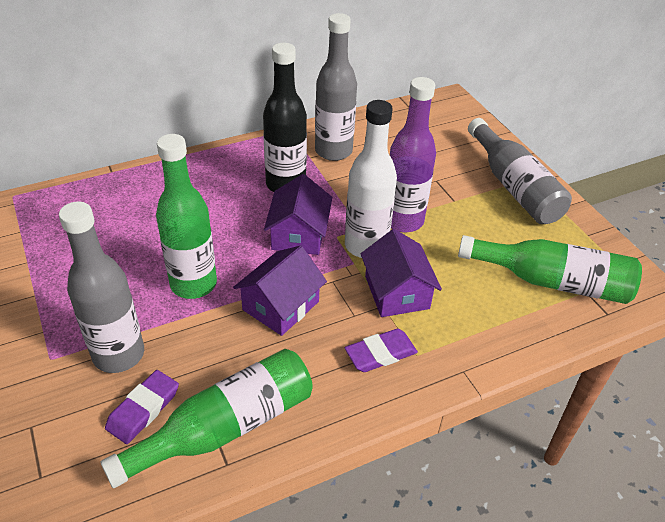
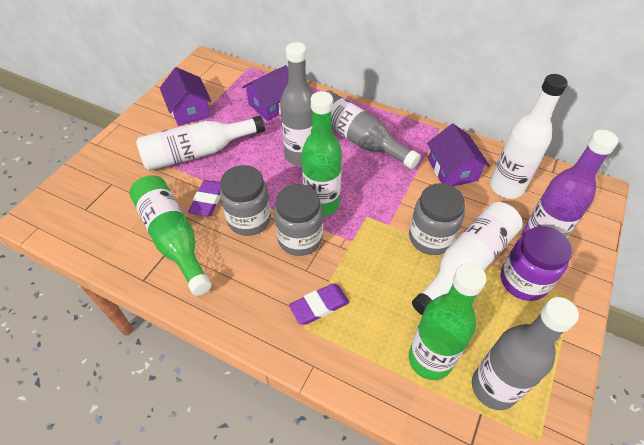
black bottle: 1 -> 0
grey jar: 0 -> 3
purple jar: 0 -> 1
white bottle: 1 -> 3

